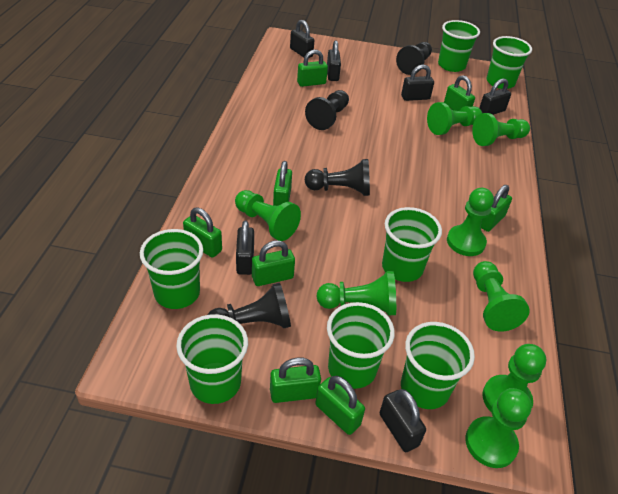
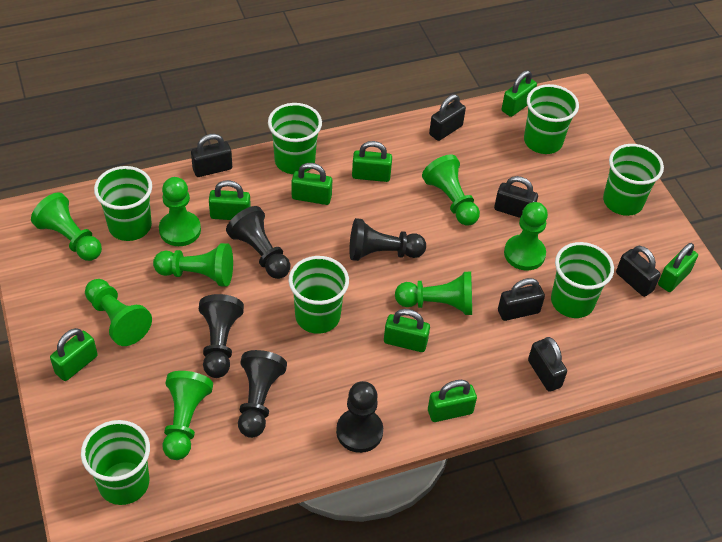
black pawn: 4 -> 5

